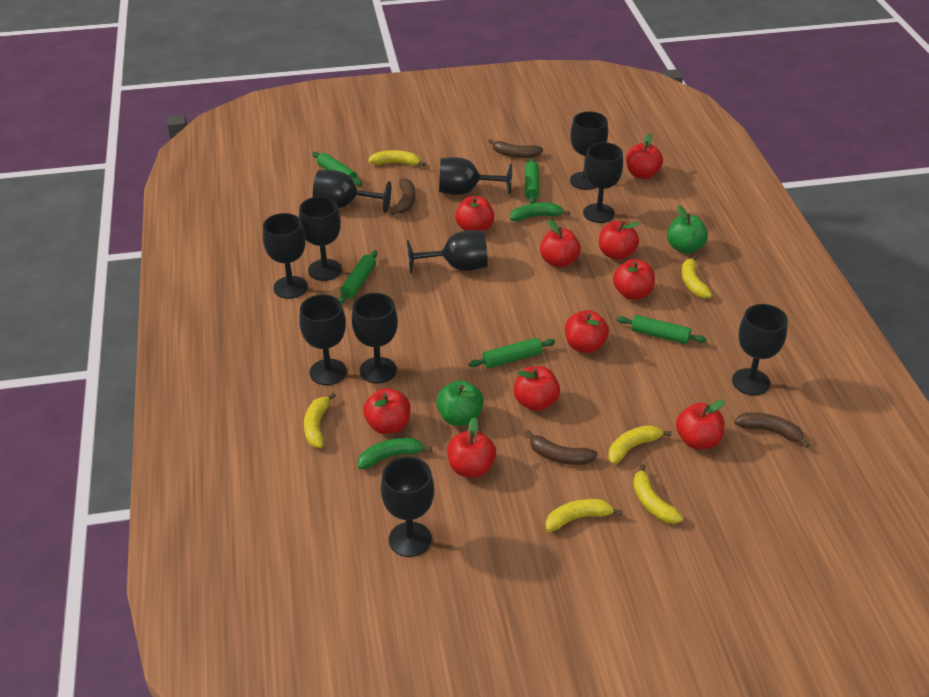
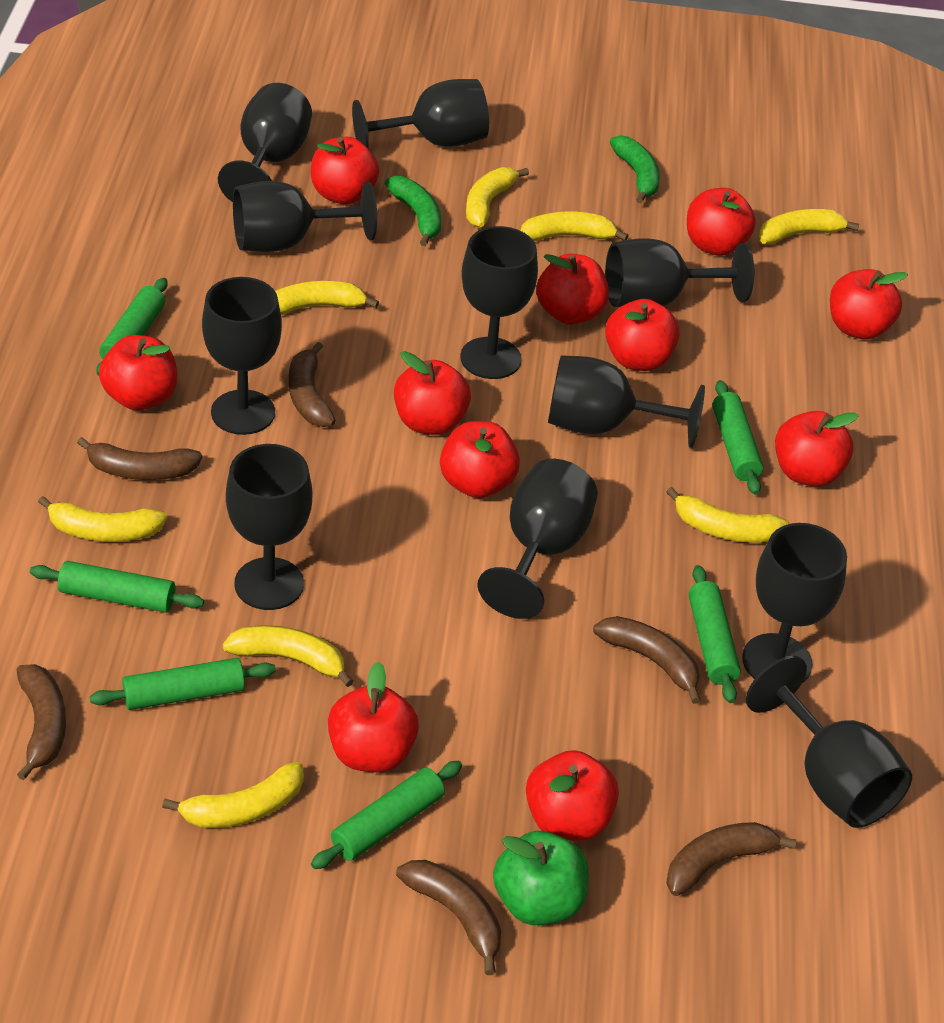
brown banana: 4 -> 6
green apple: 2 -> 1
green rolling pin: 5 -> 6
red apple: 10 -> 11
yellow banana: 6 -> 8

